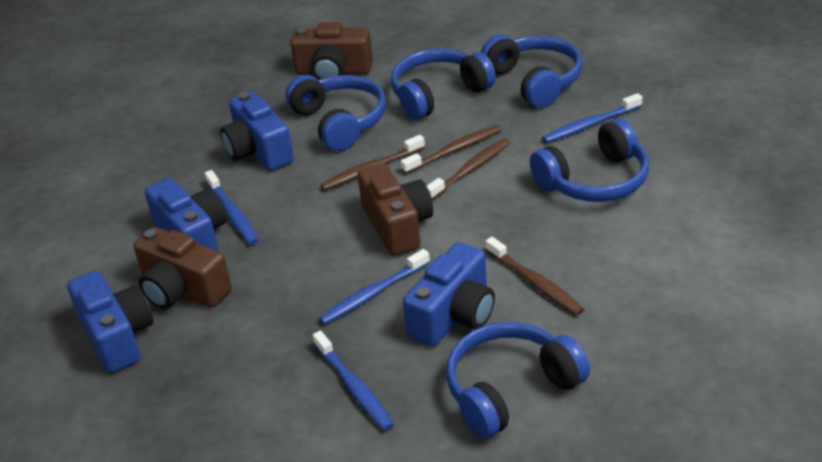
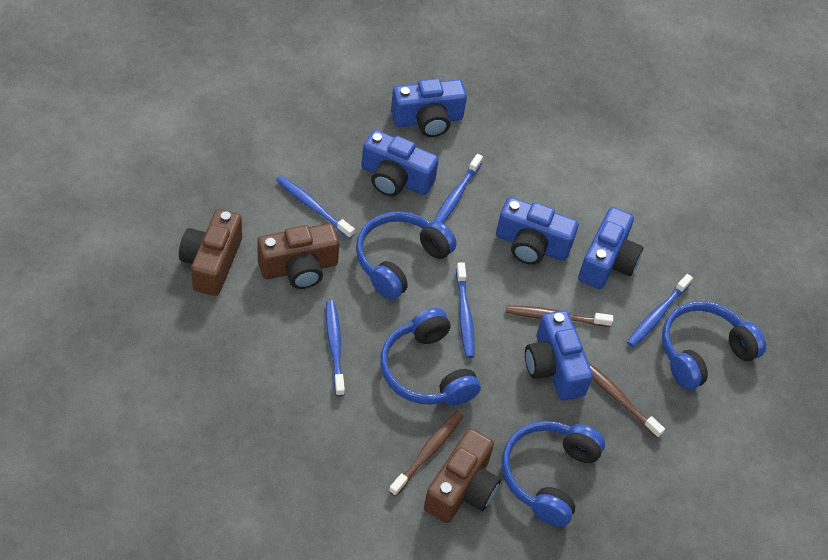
blue camera: 4 -> 5
blue headphones: 5 -> 4
blue toothbrush: 4 -> 5
brown toothbrush: 4 -> 3

